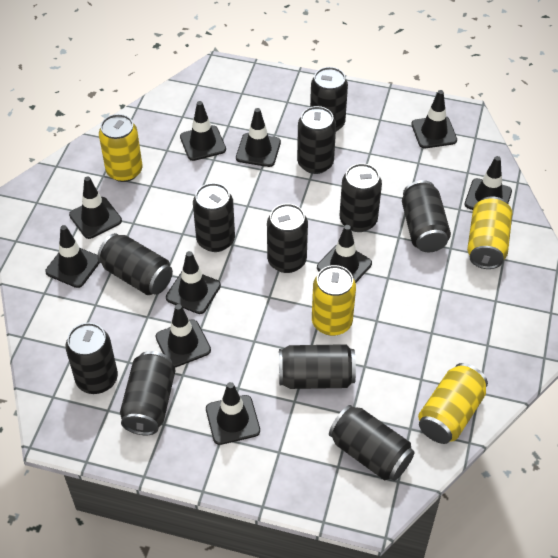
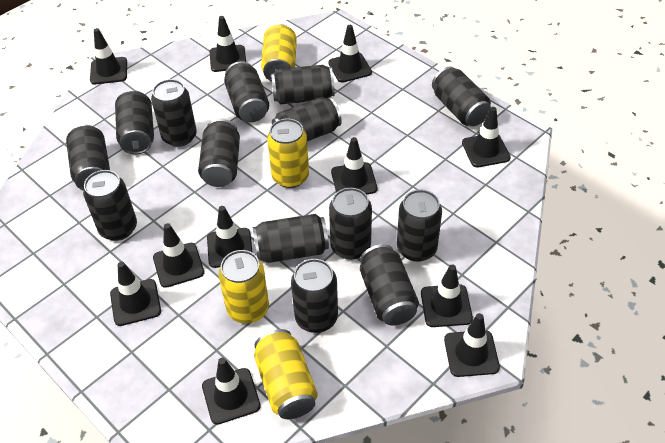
black can: 11 -> 14
black traffic cone: 10 -> 11

